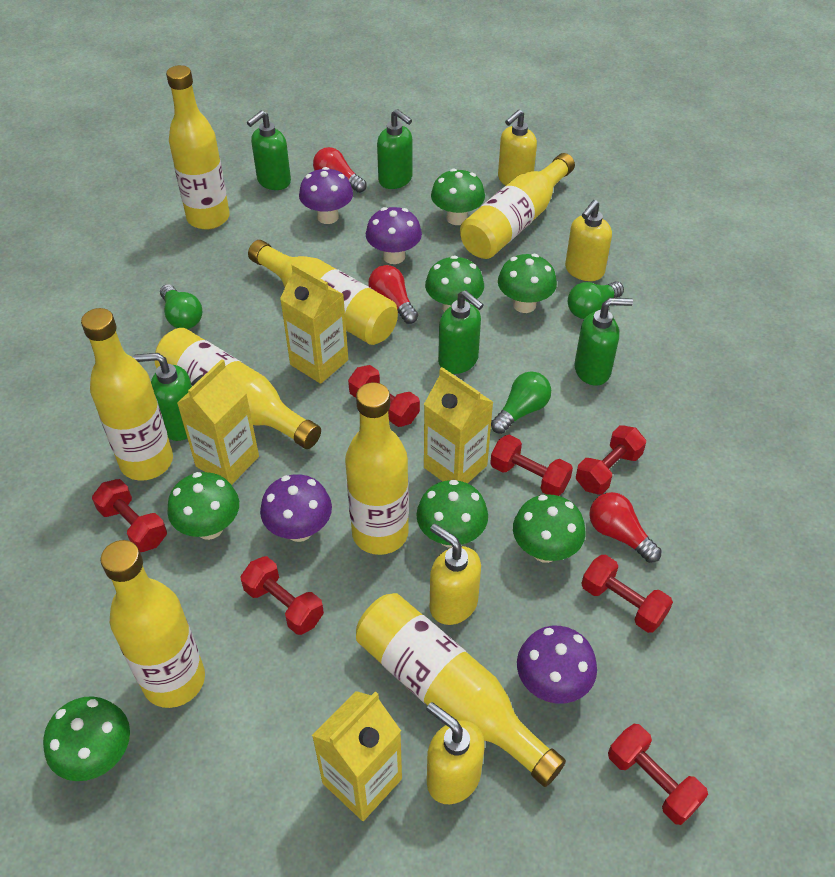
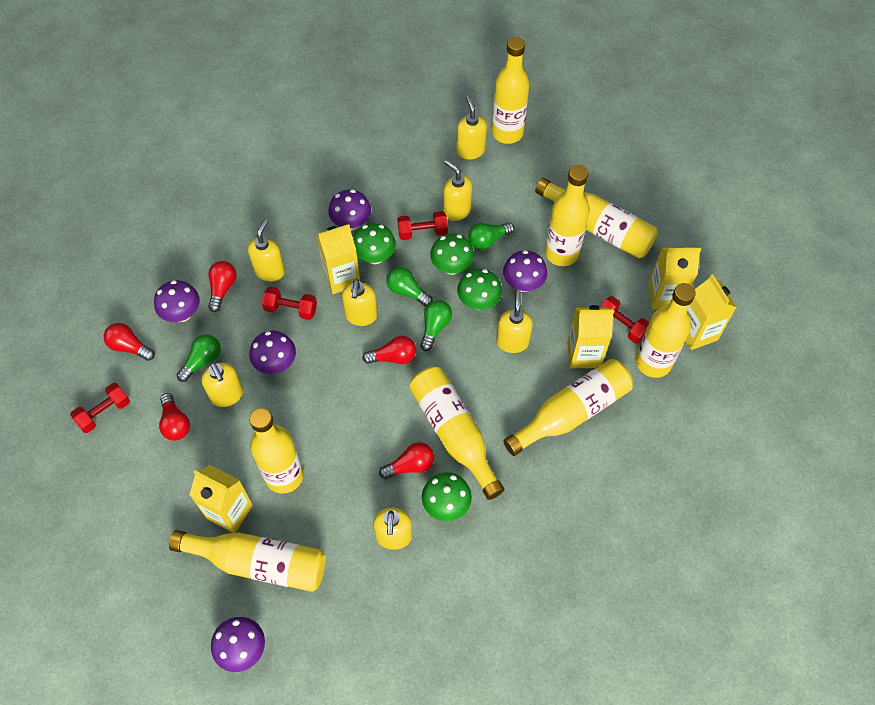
green light bulb: 3 -> 4
green mushroom: 7 -> 4
green soap dispenser: 5 -> 0
purple mushroom: 4 -> 5
red dumbbell: 7 -> 4
red light bulb: 3 -> 5
yellow carton: 4 -> 5
yellow soap dispenser: 4 -> 7

